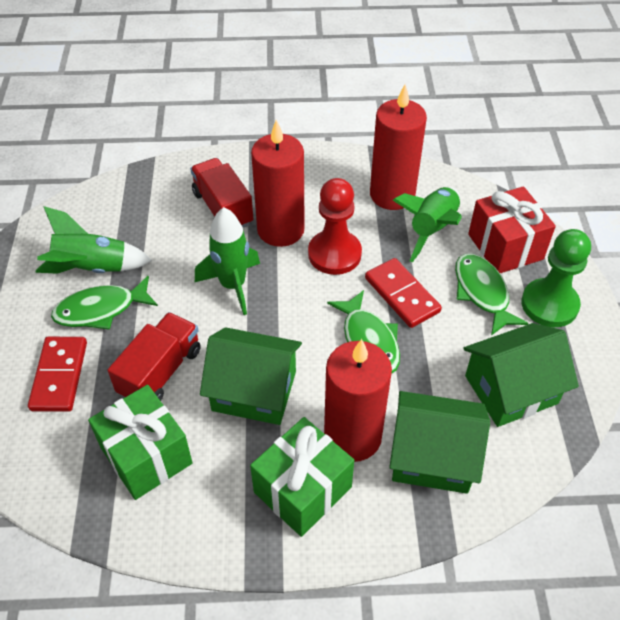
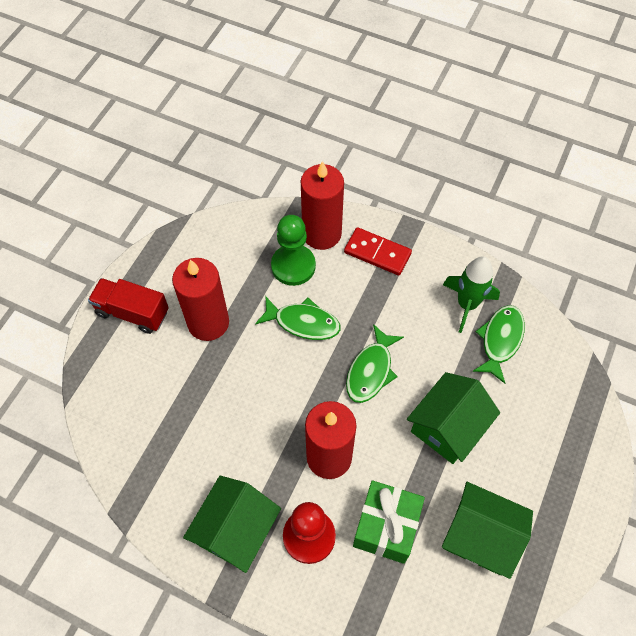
green gift: 2 -> 1
green rocket: 3 -> 1
red domino: 2 -> 1
red gift: 1 -> 0
red truck: 2 -> 1

